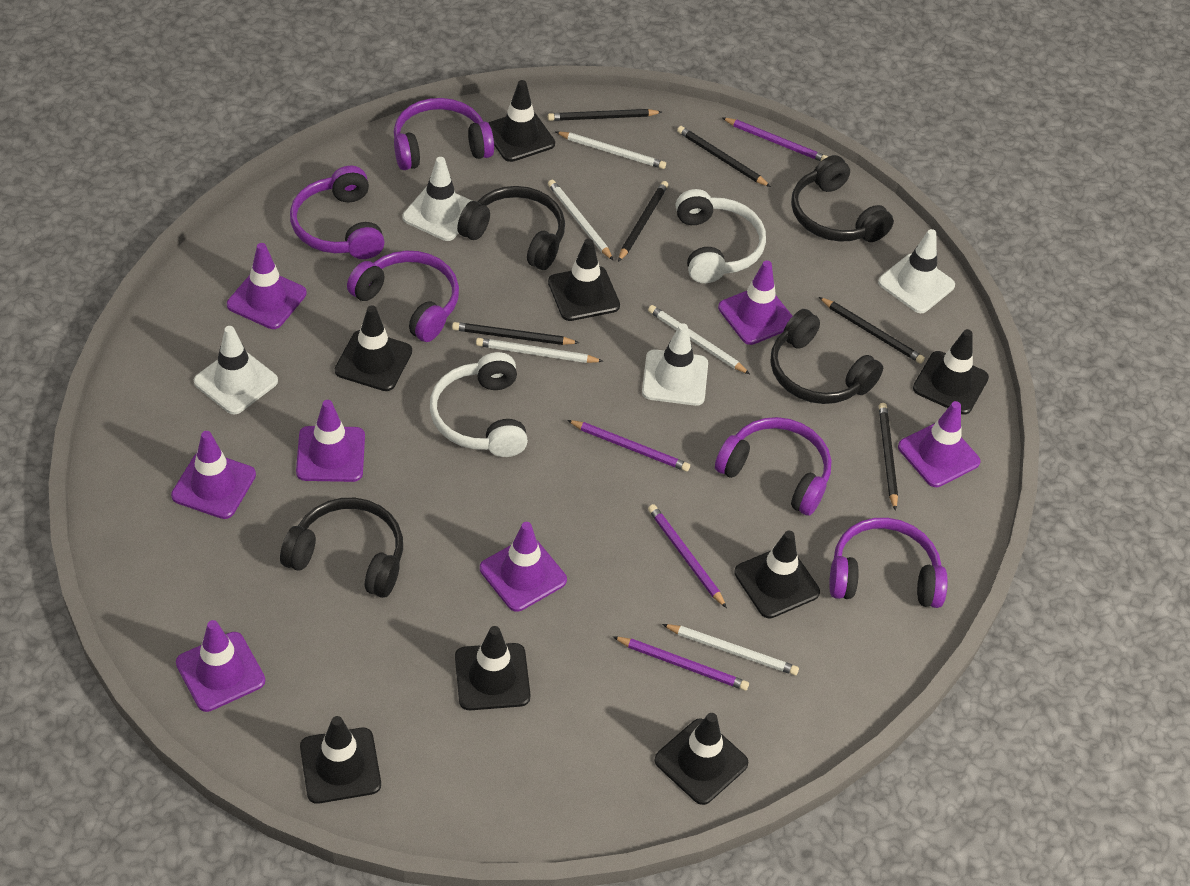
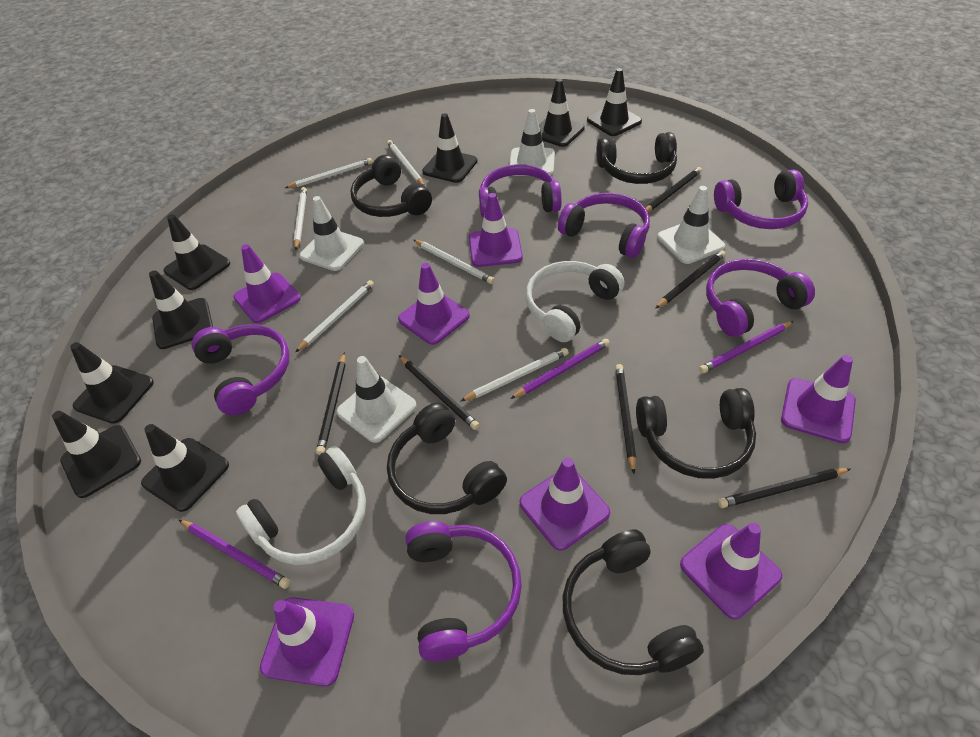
black headphones: 4 -> 5
purple headphones: 5 -> 6
purple pencil: 4 -> 3
white pencil: 5 -> 6

